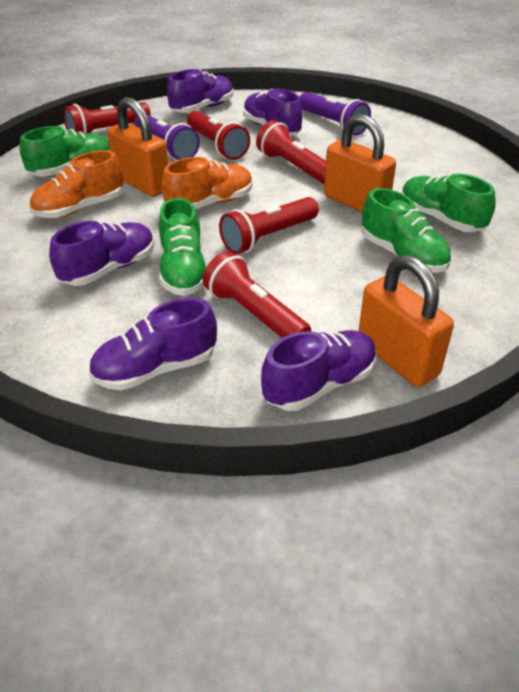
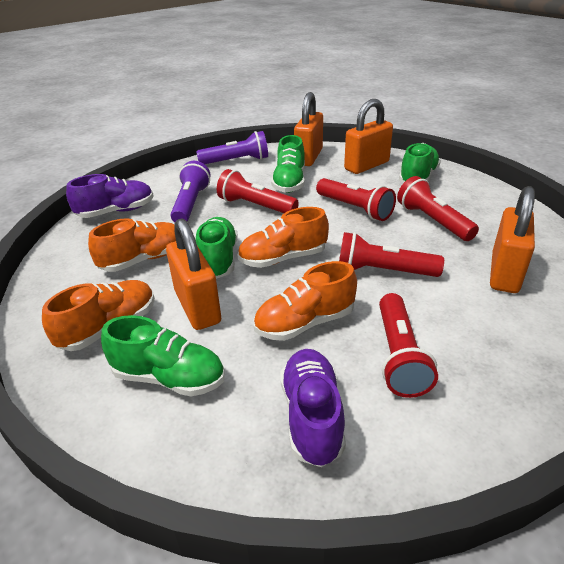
orange padlock: 3 -> 4
orange shoe: 2 -> 4
purple shoe: 5 -> 2

